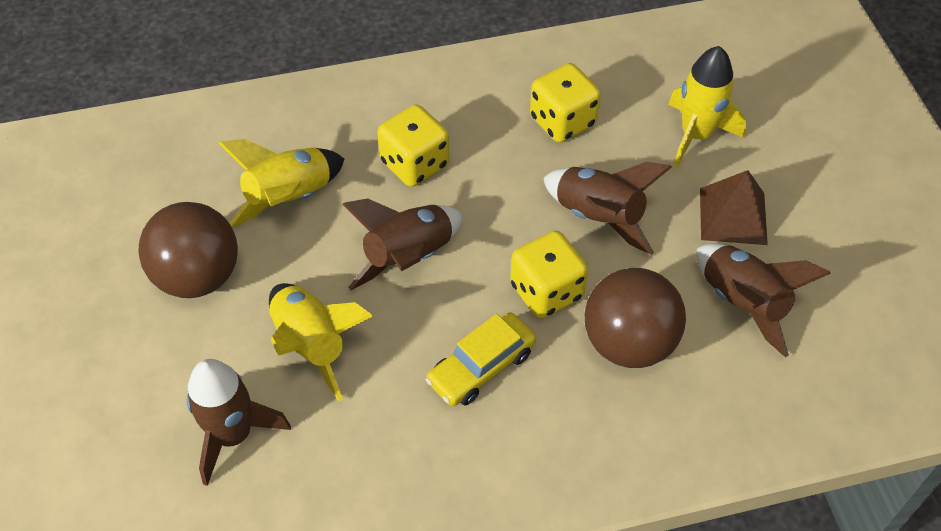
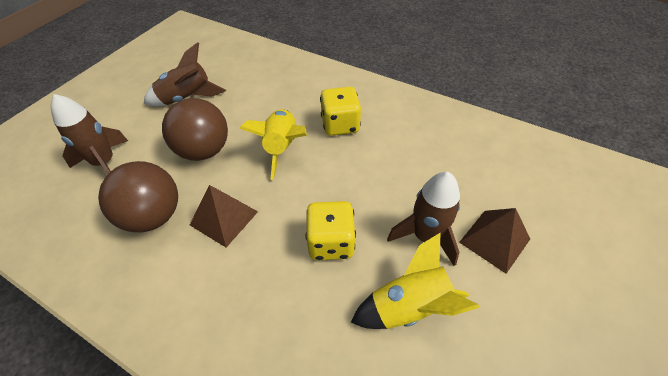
brown pyramid: 1 -> 2
brown rocket: 4 -> 3
yellow car: 1 -> 0
yellow dice: 3 -> 2
yellow rocket: 3 -> 2

